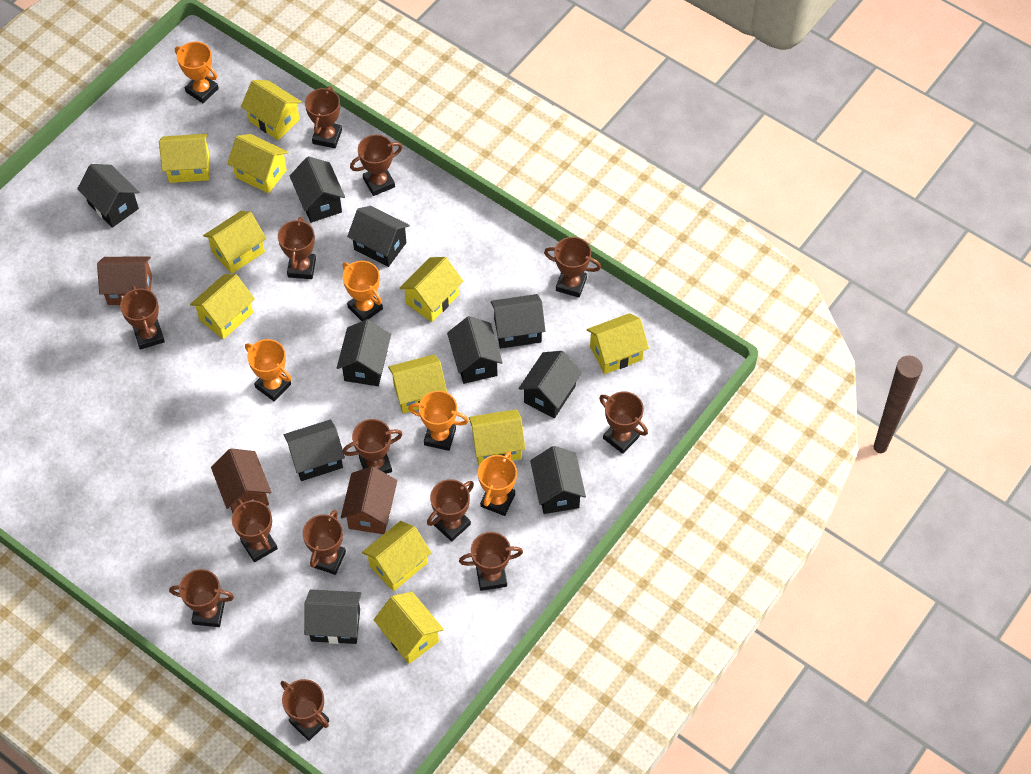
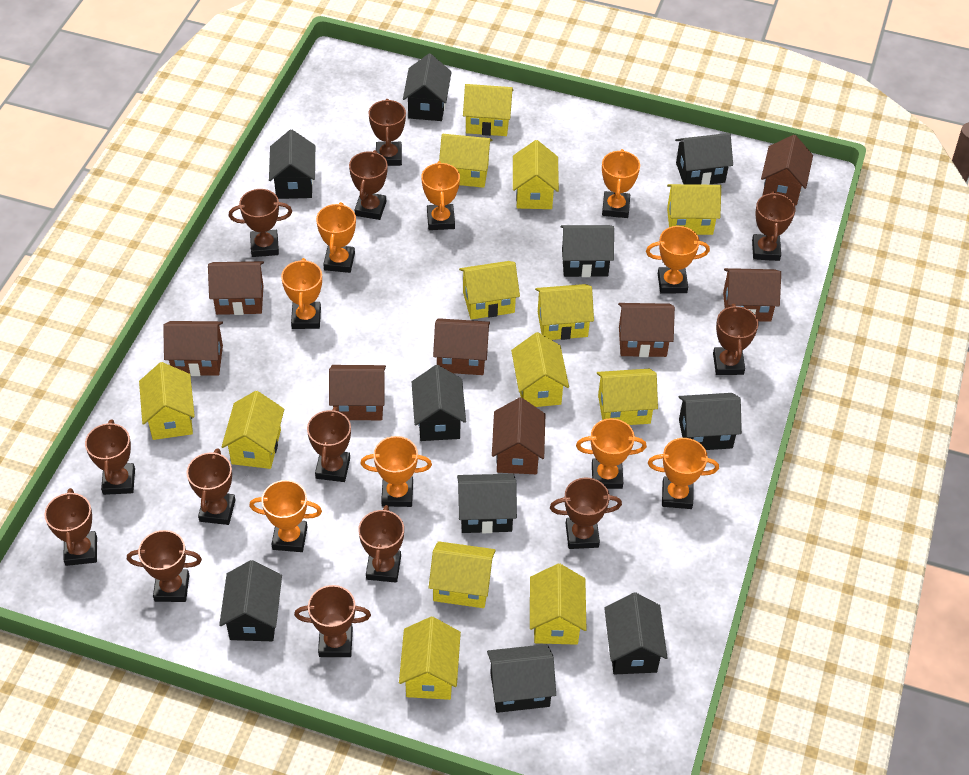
brown house: 3 -> 8
orange trophy: 5 -> 9
yellow house: 11 -> 13

